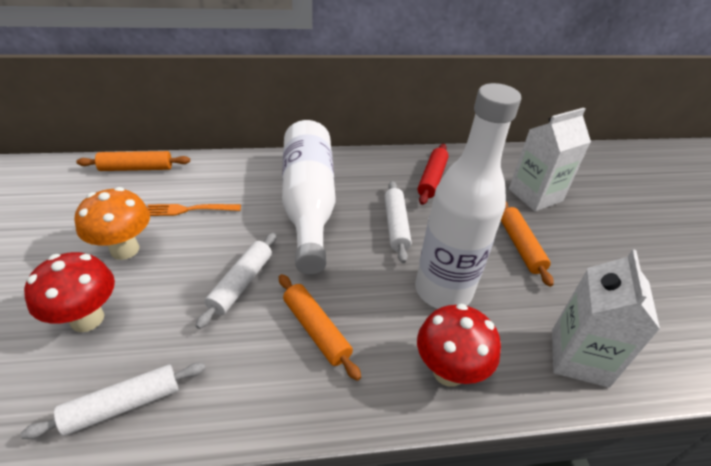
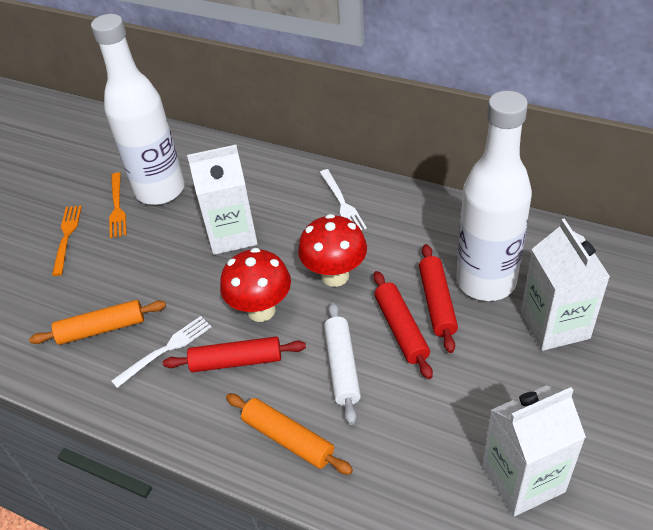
orange fork: 1 -> 2
orange mushroom: 1 -> 0
orange rolling pin: 3 -> 2
red rolling pin: 1 -> 3
white carton: 2 -> 3
white fork: 0 -> 2
white rolling pin: 3 -> 1

